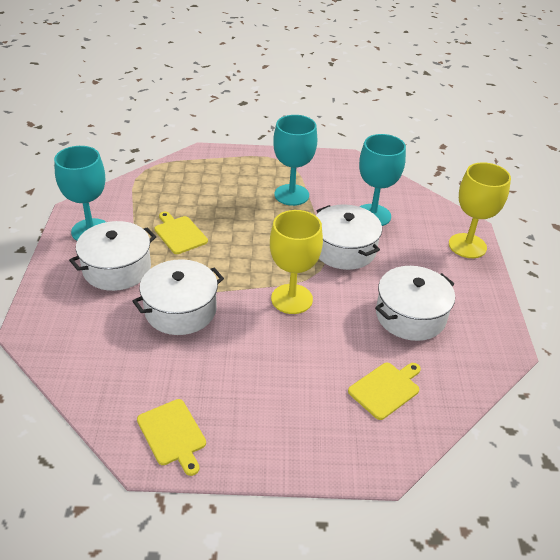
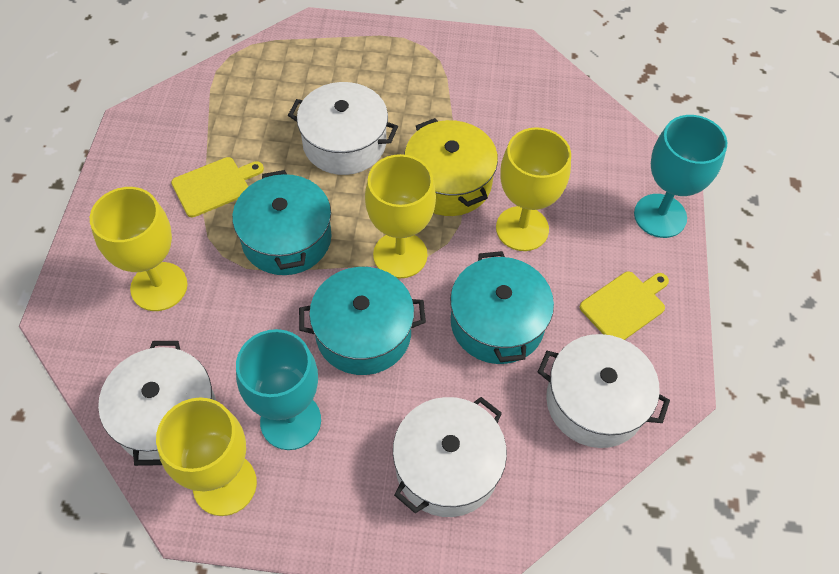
turquoise goblet: 3 -> 2
turquoise pot: 0 -> 3
yellow cutting board: 3 -> 2
yellow goblet: 2 -> 4
yellow pot: 0 -> 1

